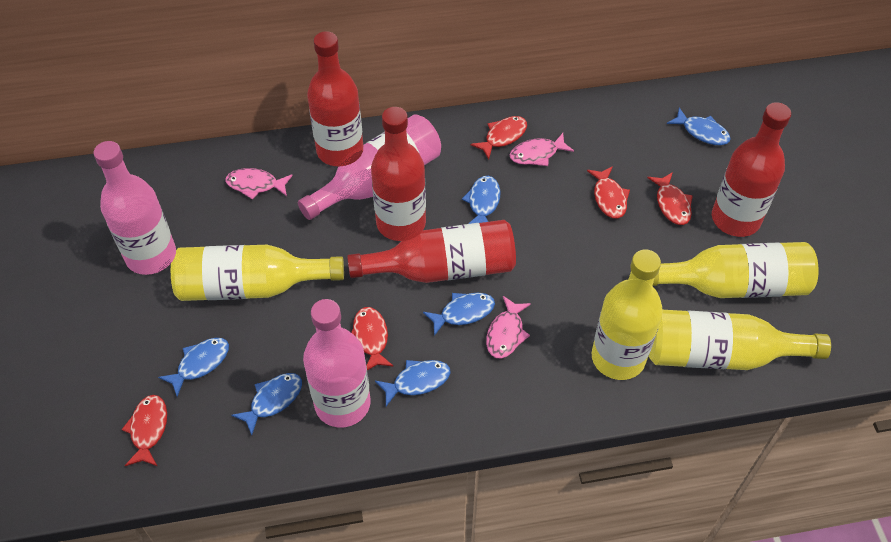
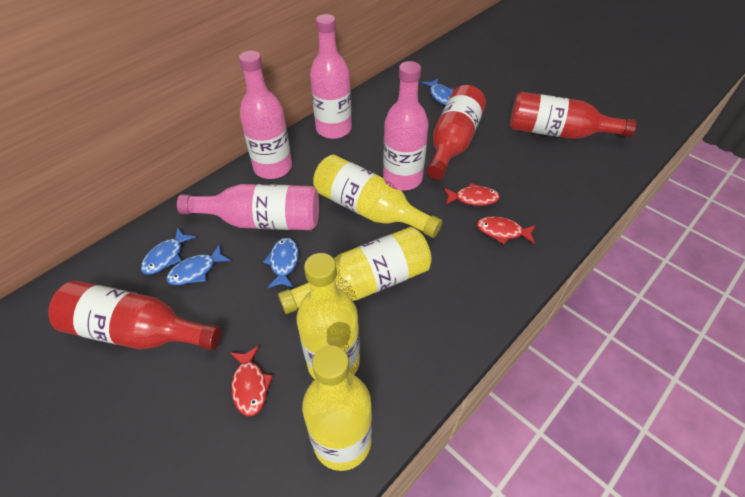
blue fish: 6 -> 4
pink bottle: 3 -> 4
pink fish: 3 -> 0
red bottle: 4 -> 3
red fish: 5 -> 3

